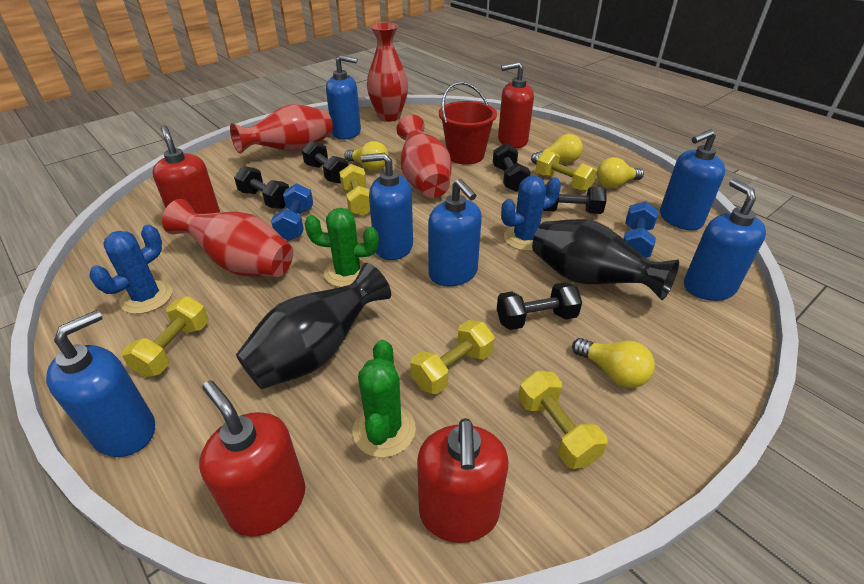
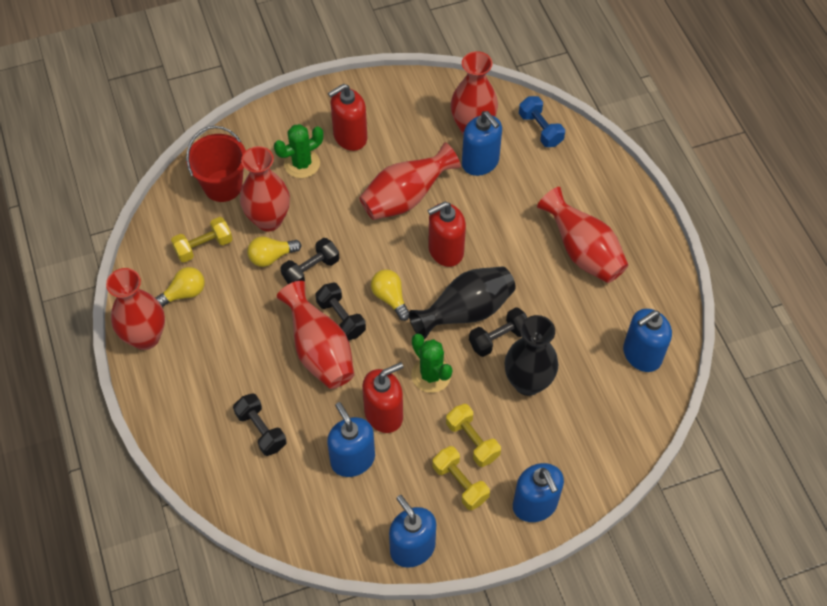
black dumbbell: 5 -> 4
blue cactus: 2 -> 0
blue dumbbell: 2 -> 1
blue soap dispenser: 6 -> 5
red soap dispenser: 4 -> 3
red vase: 4 -> 6
yellow dumbbell: 5 -> 3
yellow light bulb: 4 -> 3

